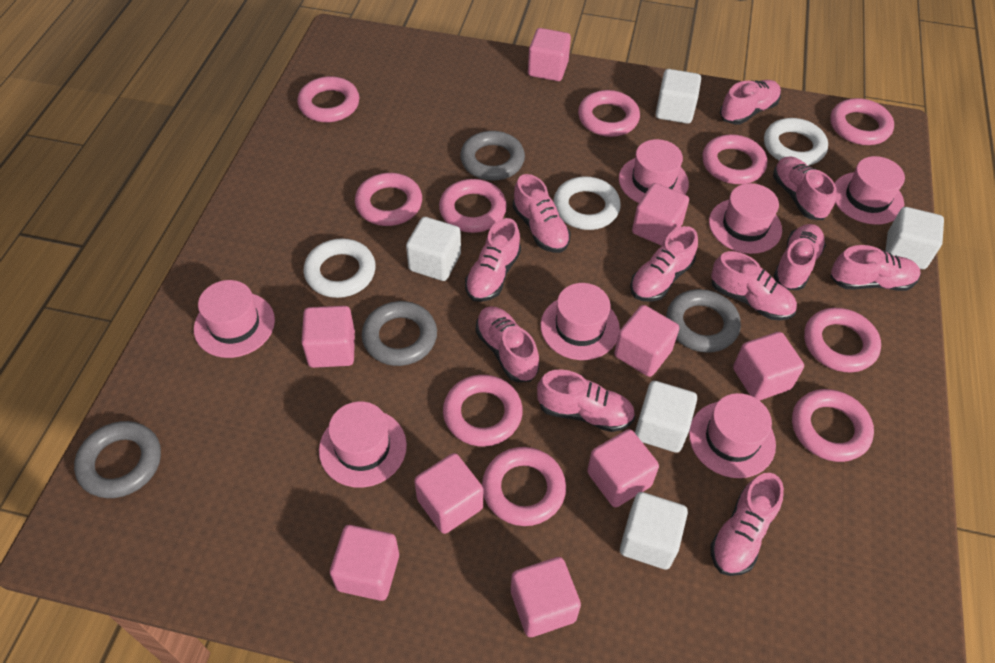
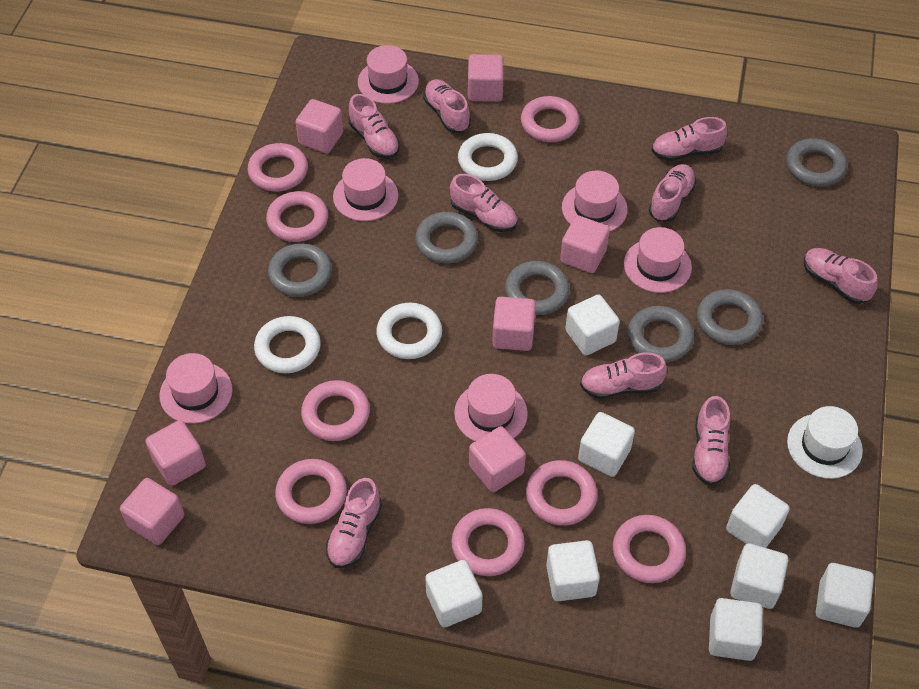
grey ring: 4 -> 6
pink cube: 9 -> 7
pink hat: 7 -> 6
pink ring: 10 -> 8
pink shoe: 11 -> 9
white cube: 5 -> 8
white hat: 0 -> 1

